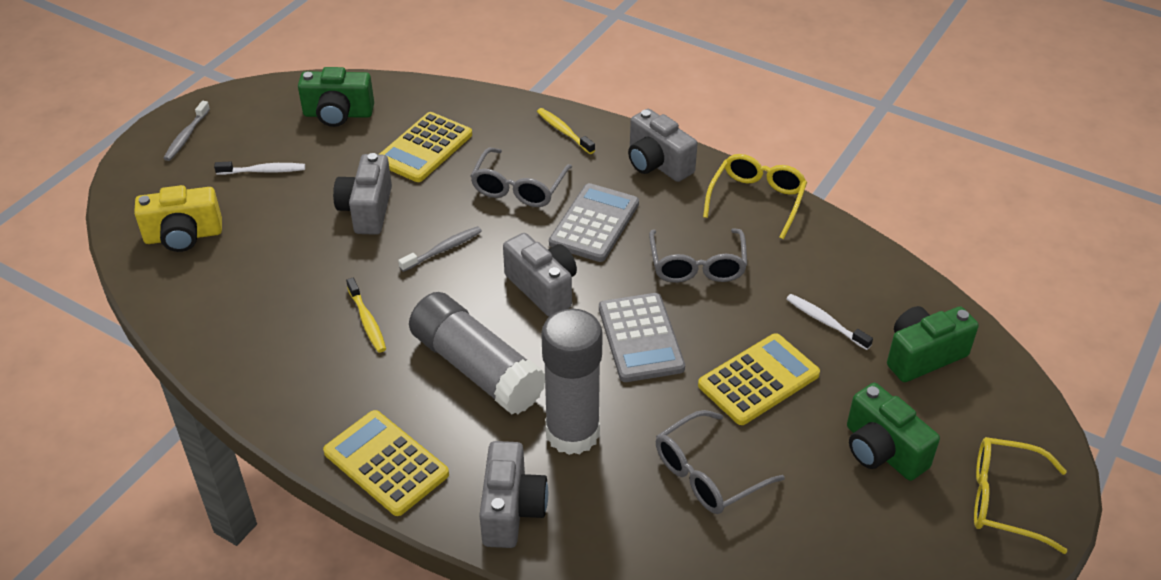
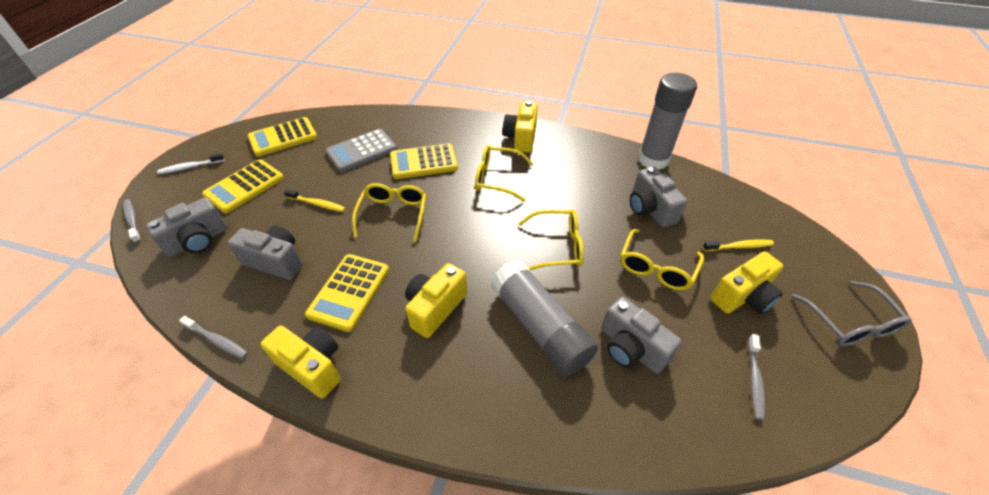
green camera: 3 -> 0
grey calculator: 2 -> 1
grey glasses: 3 -> 1
grey toothbrush: 2 -> 3
white toothbrush: 2 -> 1
yellow calculator: 3 -> 4
yellow camera: 1 -> 4
yellow glasses: 2 -> 4

